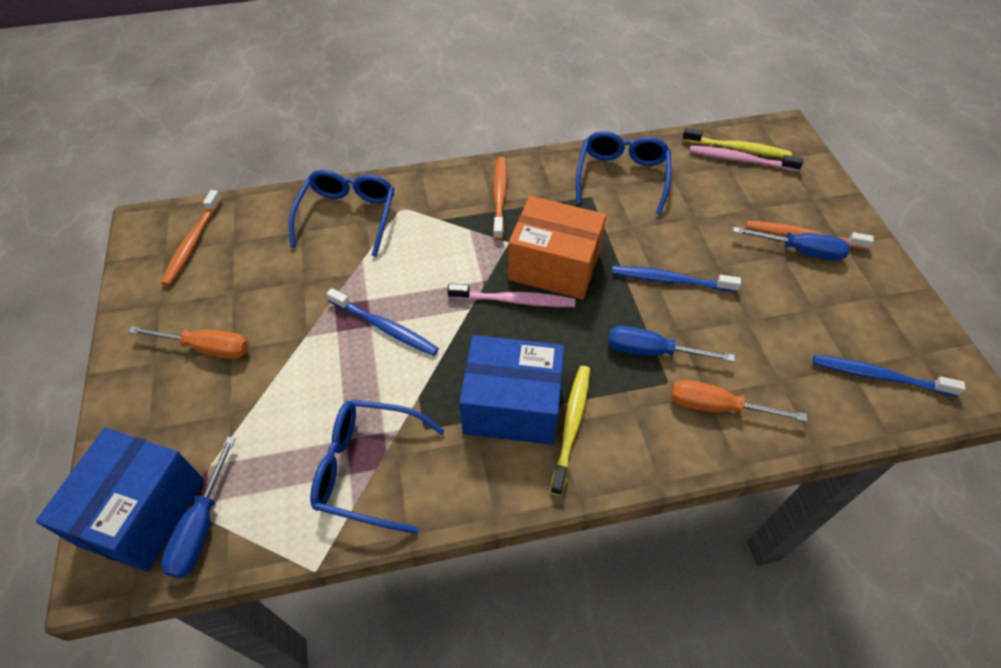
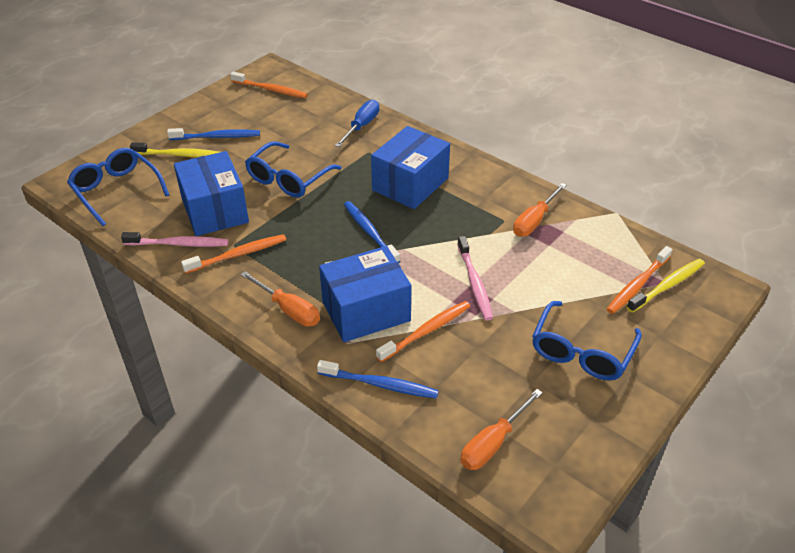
blue box: 2 -> 3
blue screwdriver: 3 -> 1
orange box: 1 -> 0
orange screwdriver: 2 -> 3
orange toothbrush: 3 -> 4

